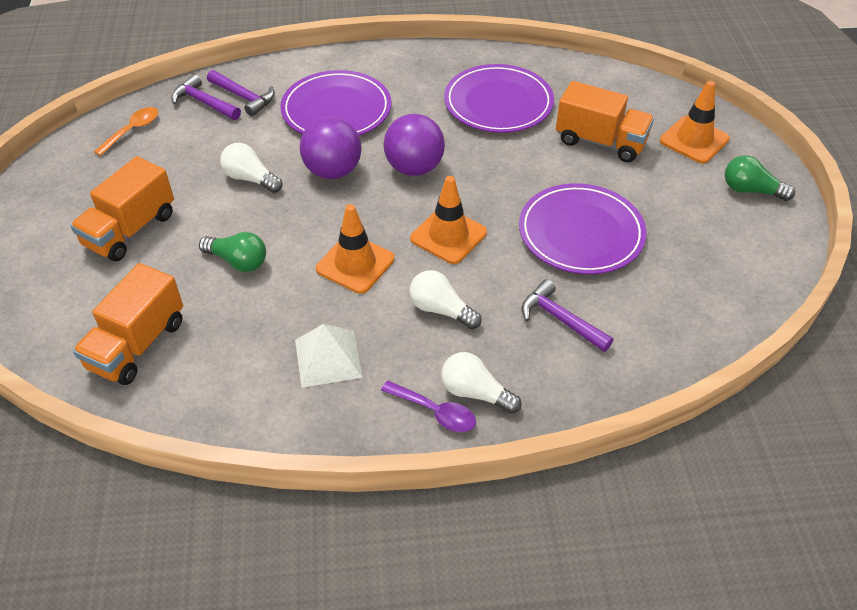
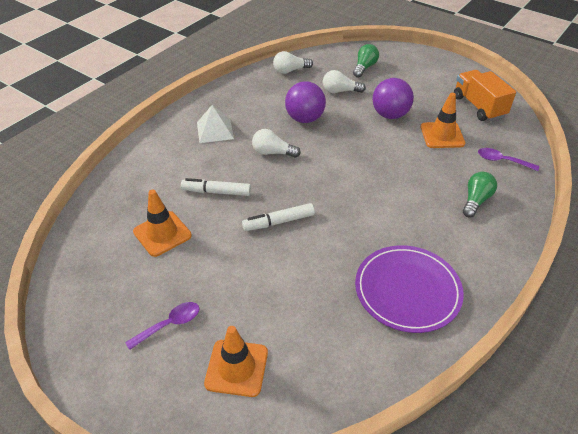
orange spoon: 1 -> 0
orange truck: 3 -> 1
purple hammer: 3 -> 0
purple plate: 3 -> 1
purple spoon: 1 -> 2
white marker: 0 -> 2

